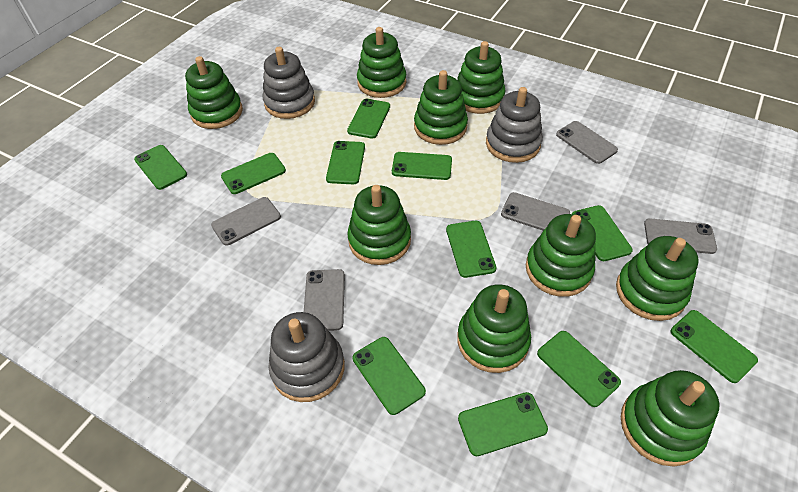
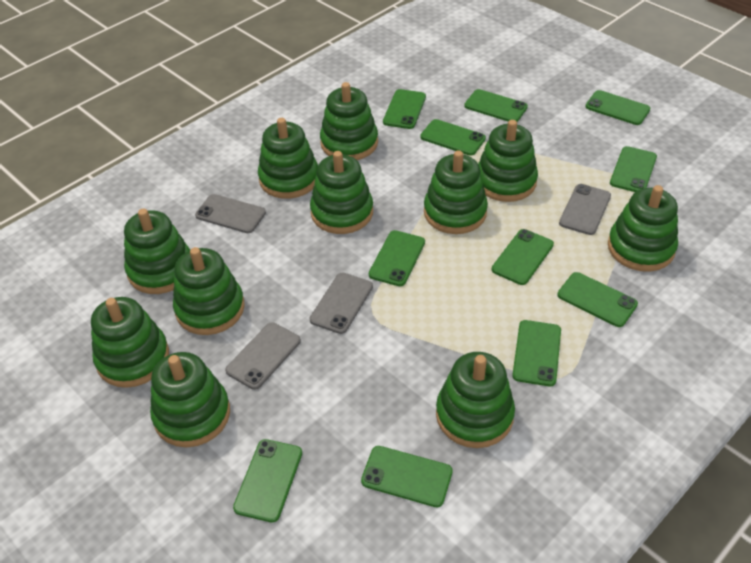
green stacking toy: 9 -> 11
grey phone: 5 -> 4
grey stacking toy: 3 -> 0

